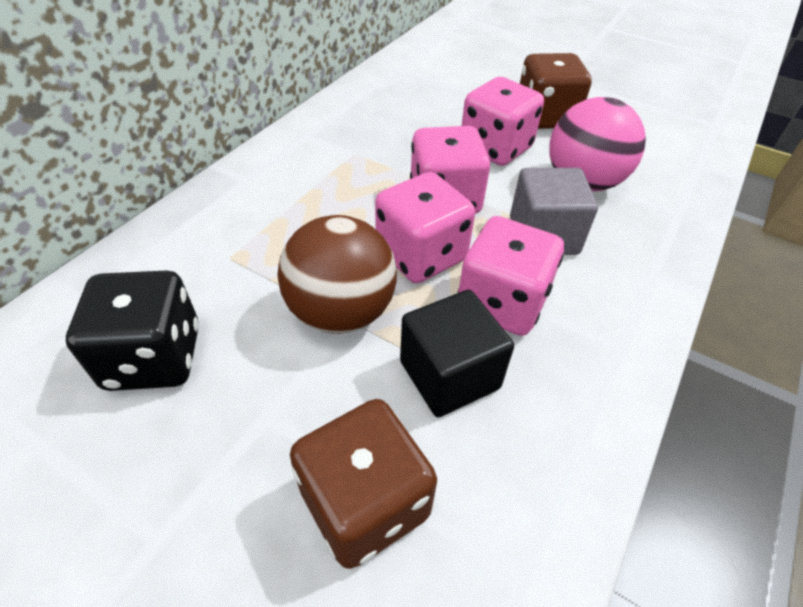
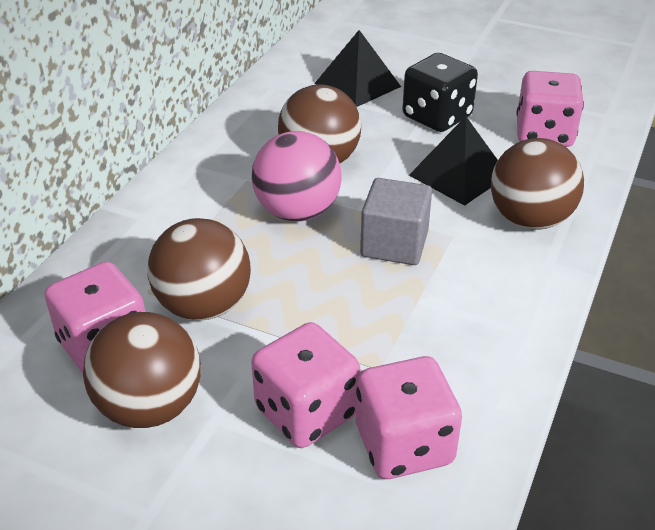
black cube: 1 -> 0
black pyramid: 0 -> 2
brown ball: 1 -> 4
brown dice: 2 -> 0

